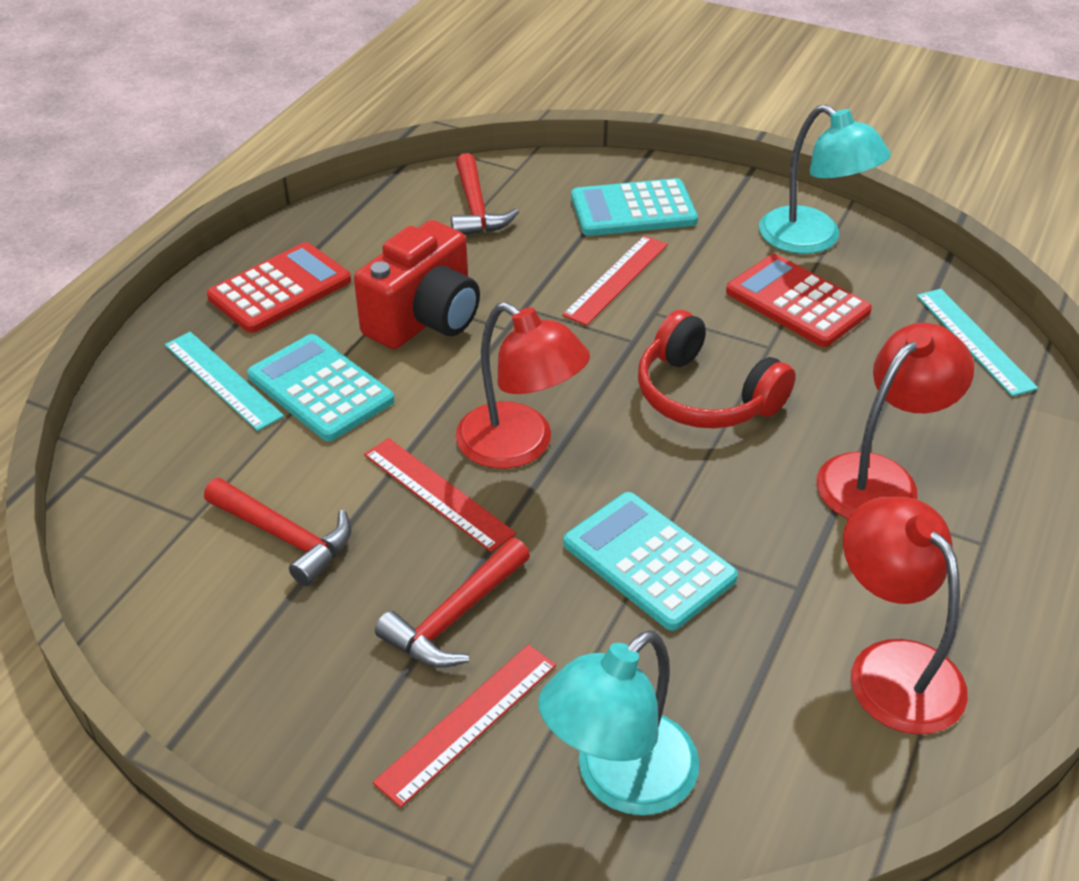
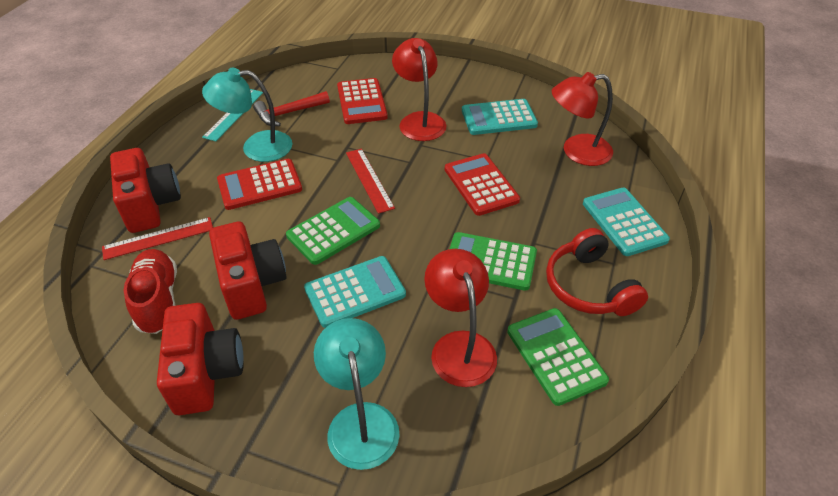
green calculator: 0 -> 3
red calculator: 2 -> 3
red camera: 1 -> 3
red hammer: 3 -> 1
red ruler: 3 -> 2
red shoe: 0 -> 1
turquoise ruler: 2 -> 1

